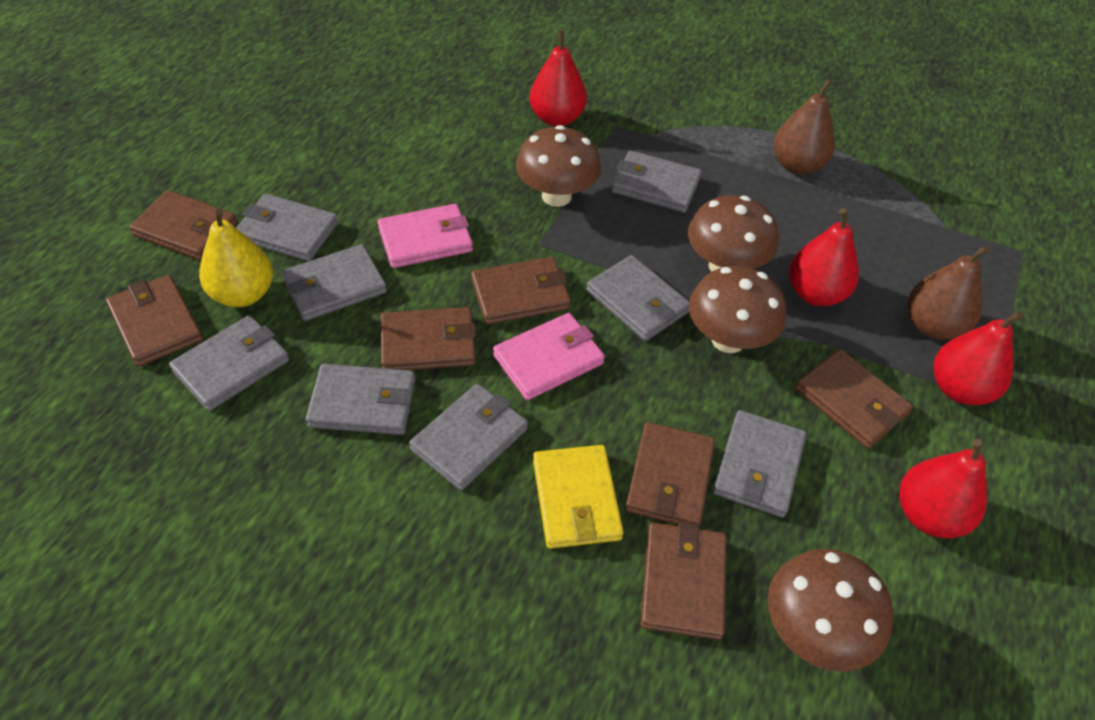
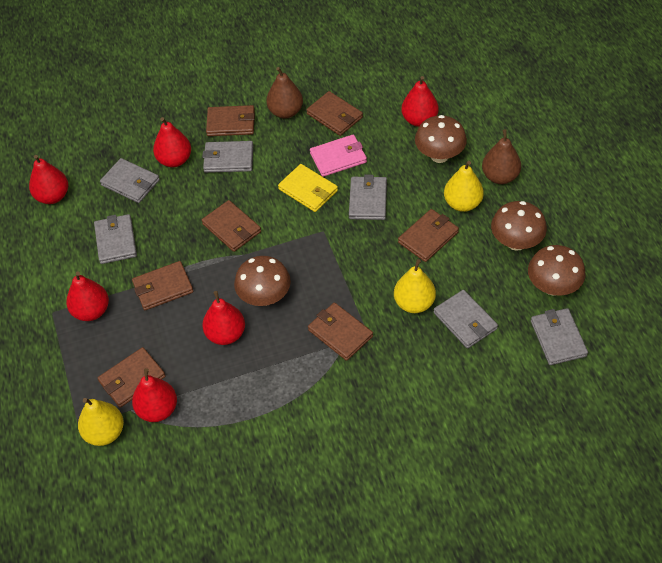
grey wallet: 8 -> 6
pink wallet: 2 -> 1
red pear: 4 -> 6
yellow pear: 1 -> 3

